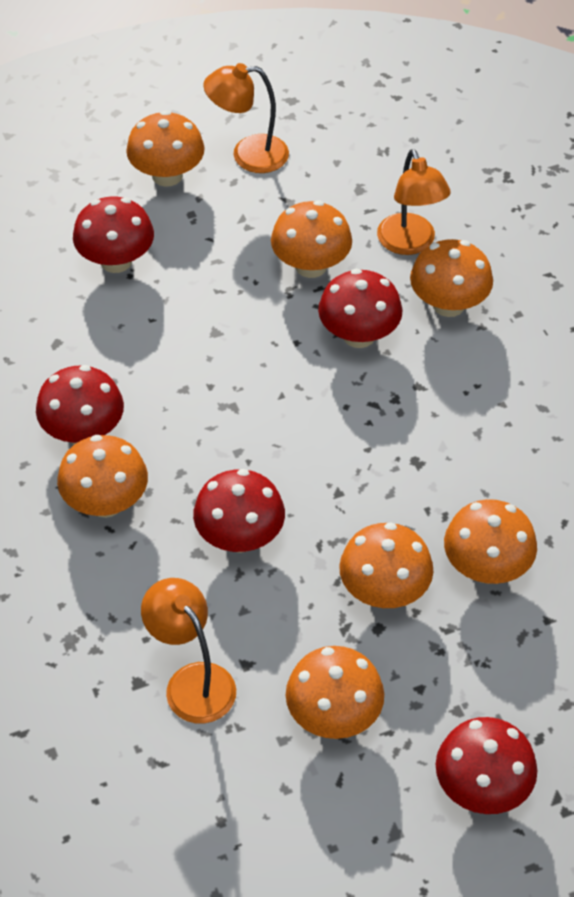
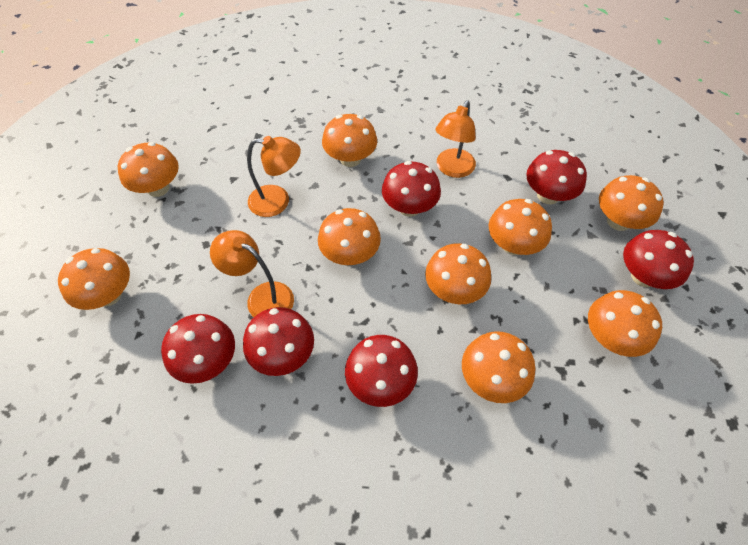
orange mushroom: 7 -> 9
red mushroom: 5 -> 6

